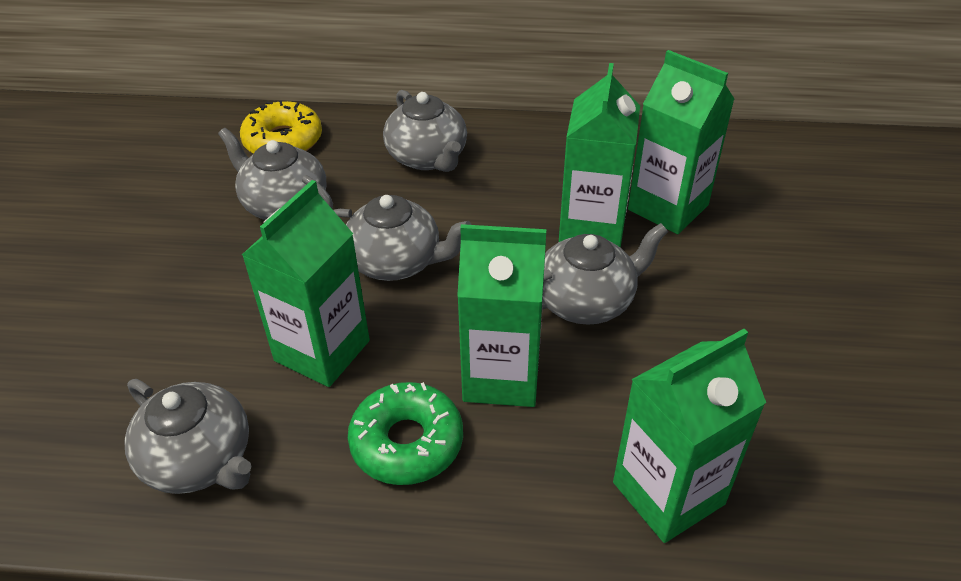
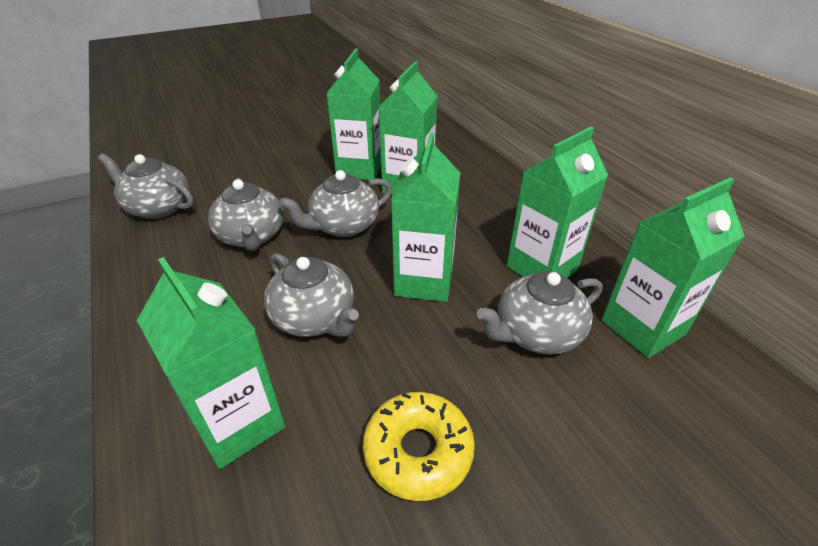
green carton: 5 -> 6
green donut: 1 -> 0

